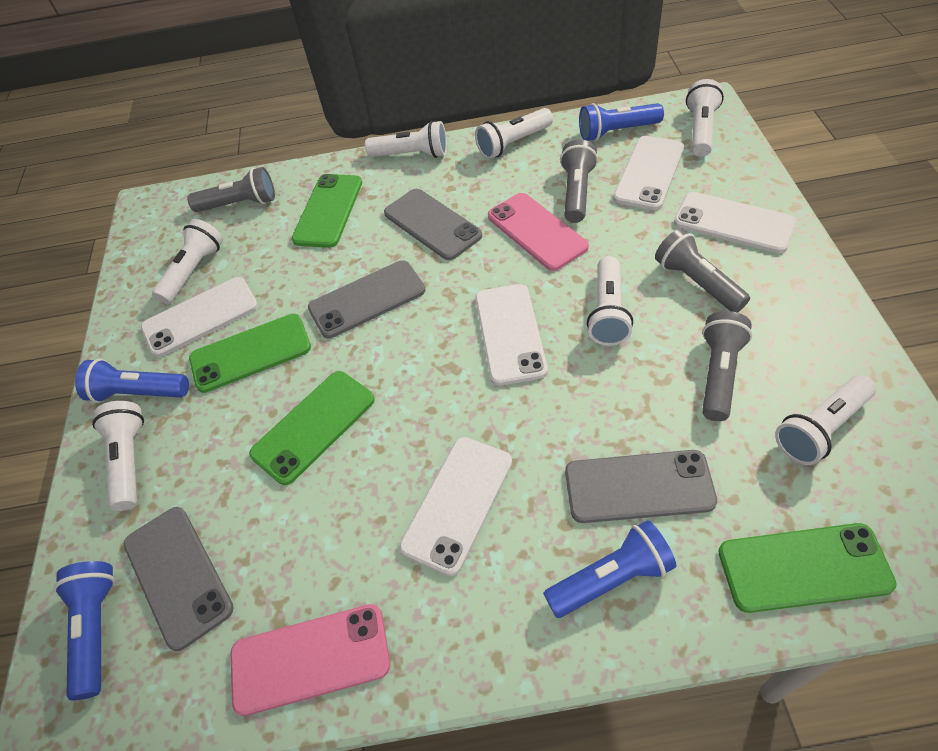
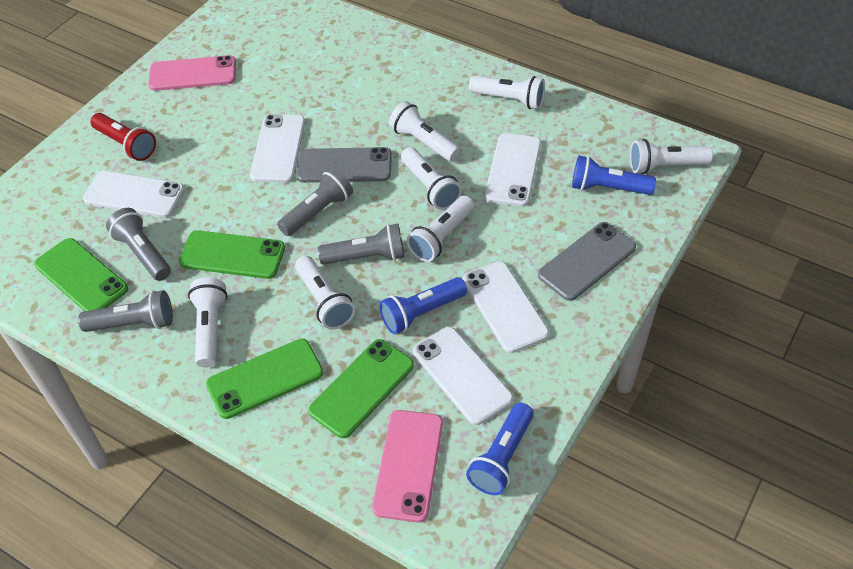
blue flashlight: 4 -> 3
grey phone: 4 -> 2
red flashlight: 0 -> 1

